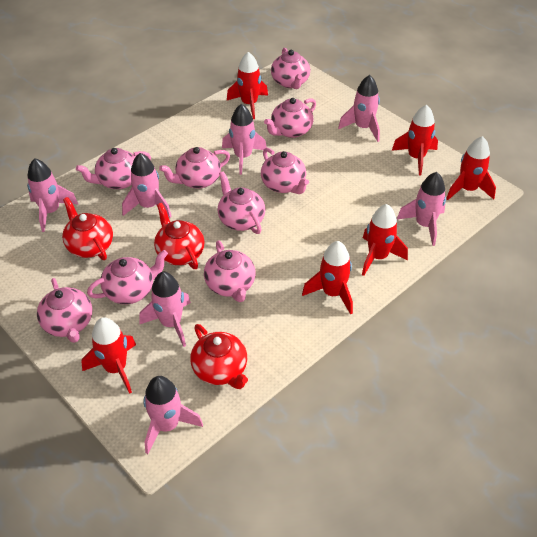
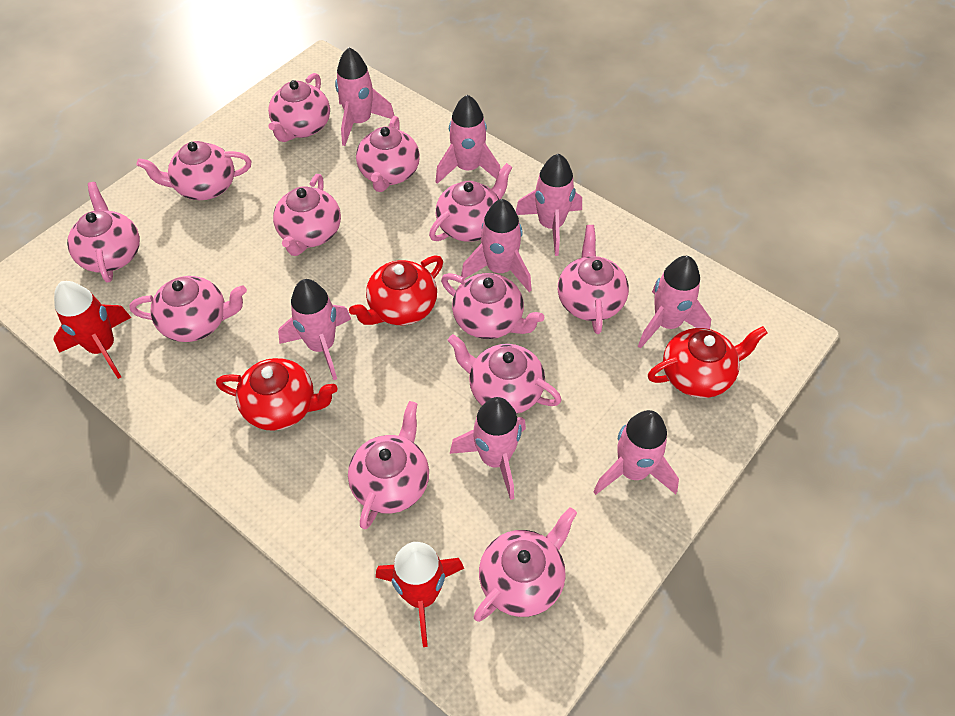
pink rocket: 7 -> 8
pink teapot: 9 -> 12
red rocket: 6 -> 2

